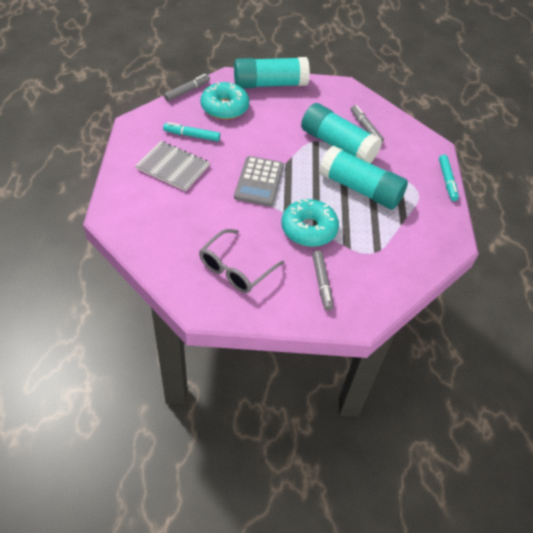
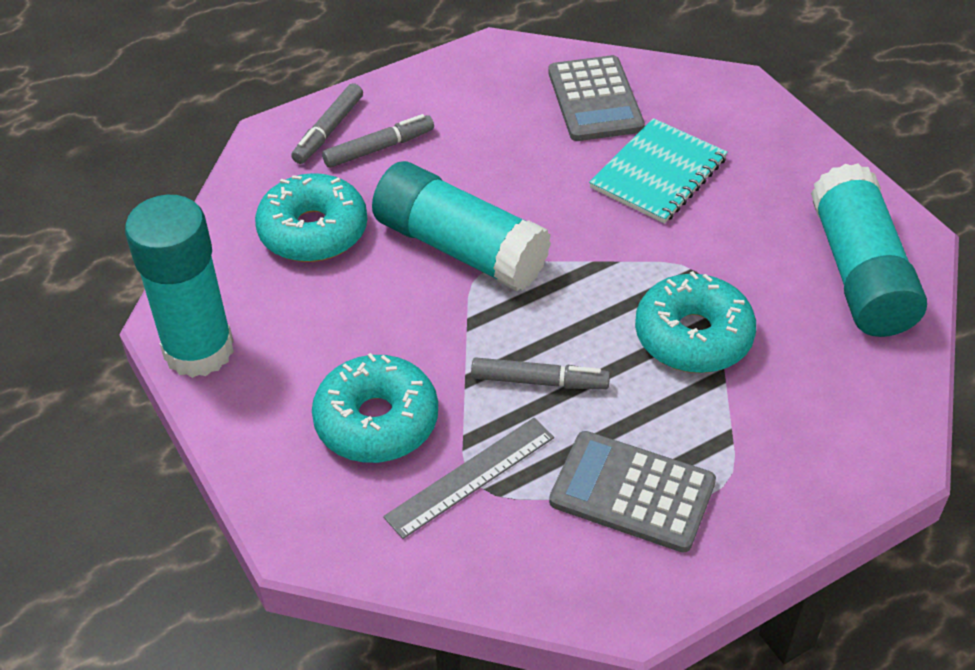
grey calculator: 1 -> 2
grey glasses: 1 -> 0
grey notebook: 1 -> 0
grey ruler: 0 -> 1
turquoise donut: 2 -> 3
turquoise marker: 2 -> 0
turquoise notebook: 0 -> 1

